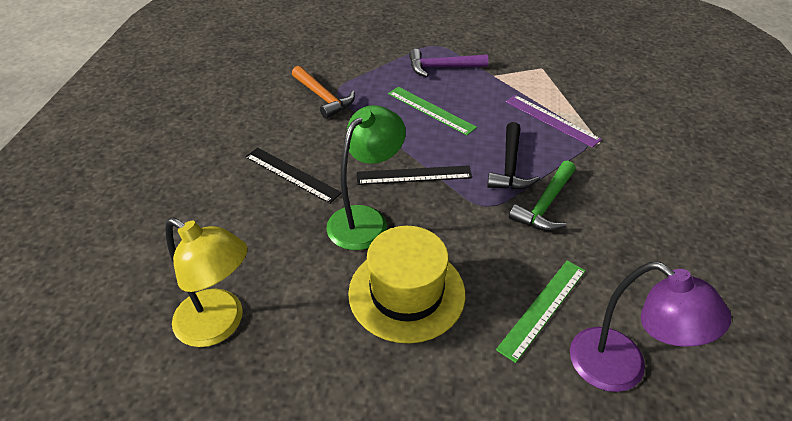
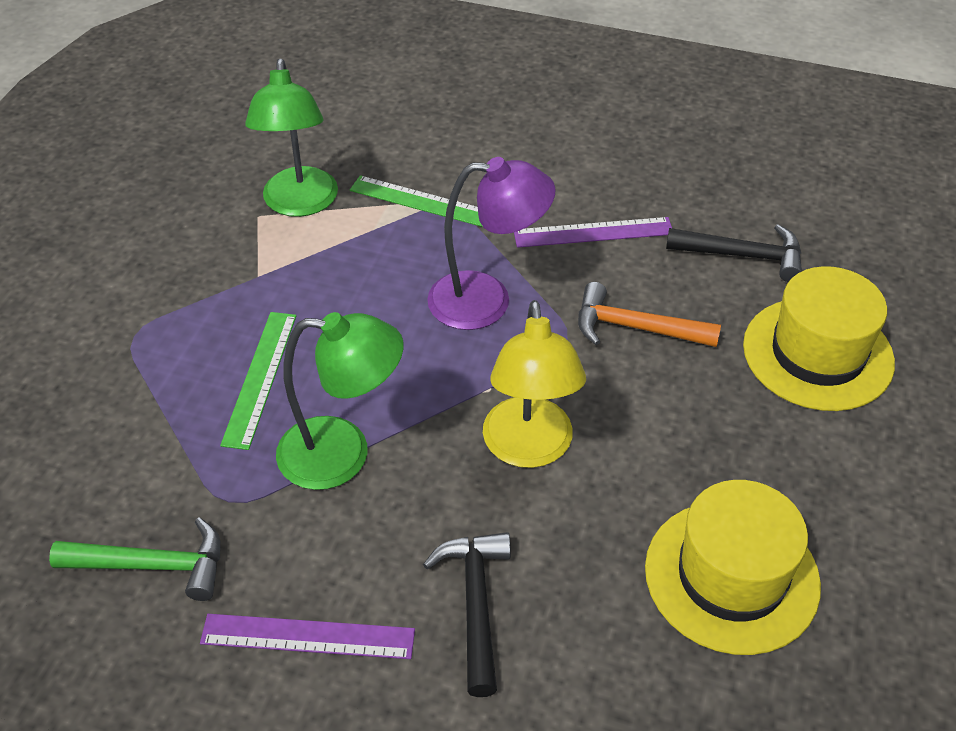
black hammer: 1 -> 2
black ruler: 2 -> 0
green lamp: 1 -> 2
purple hammer: 1 -> 0
purple ruler: 1 -> 2
yellow hat: 1 -> 2

